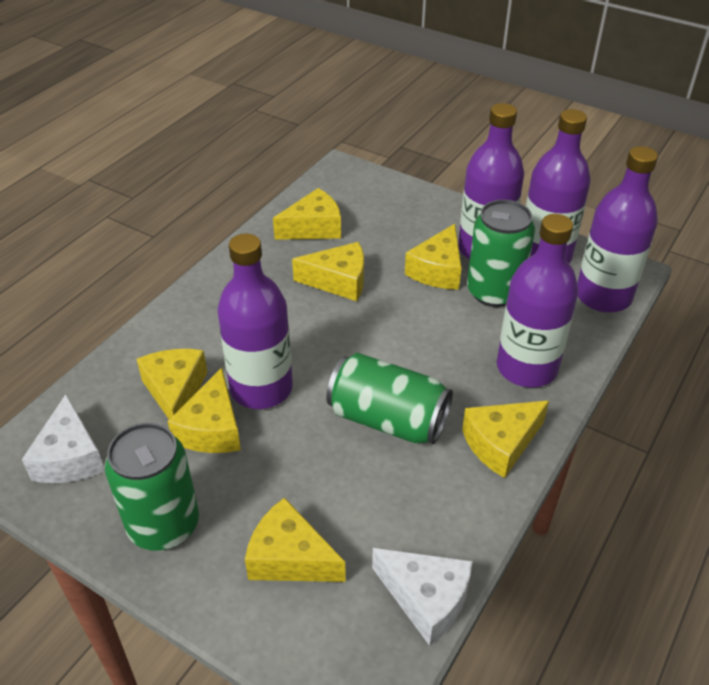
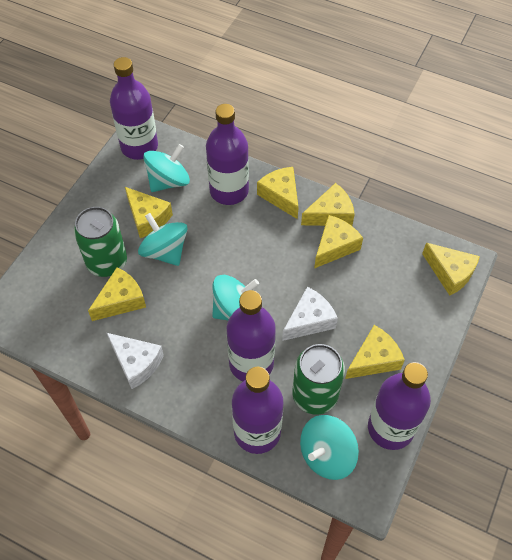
green can: 3 -> 2
turquoise spinning top: 0 -> 4

